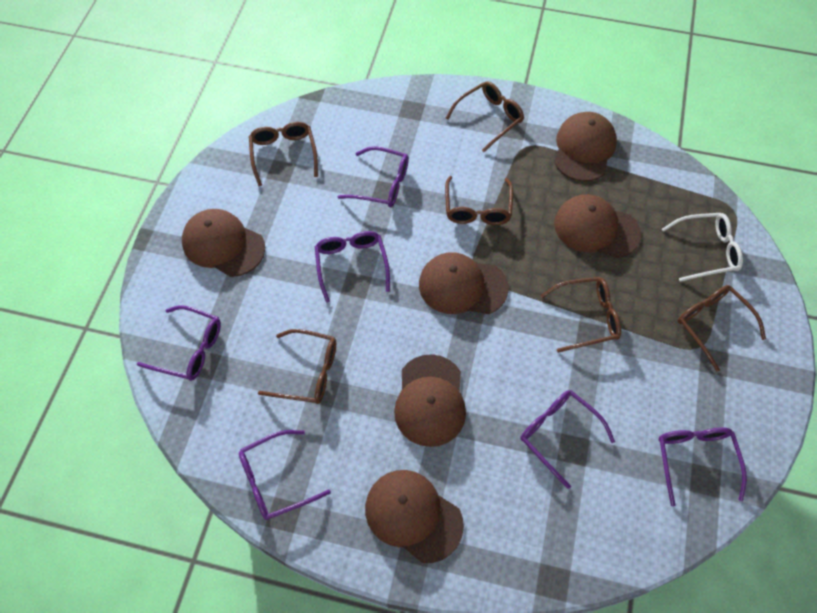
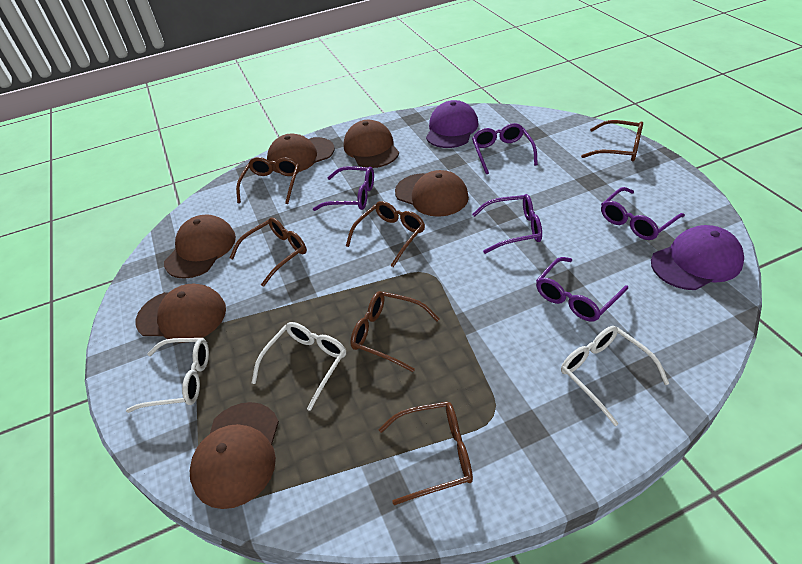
purple cap: 0 -> 2
purple glasses: 6 -> 5
white glasses: 1 -> 3

